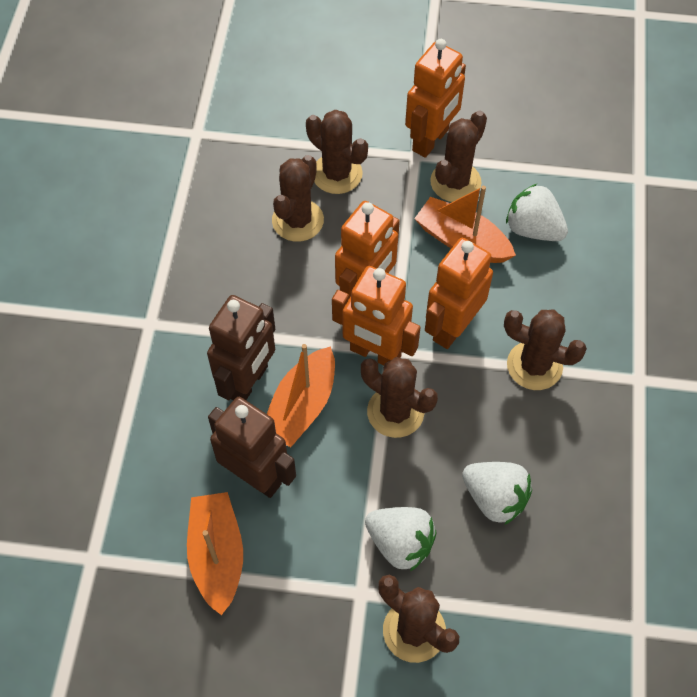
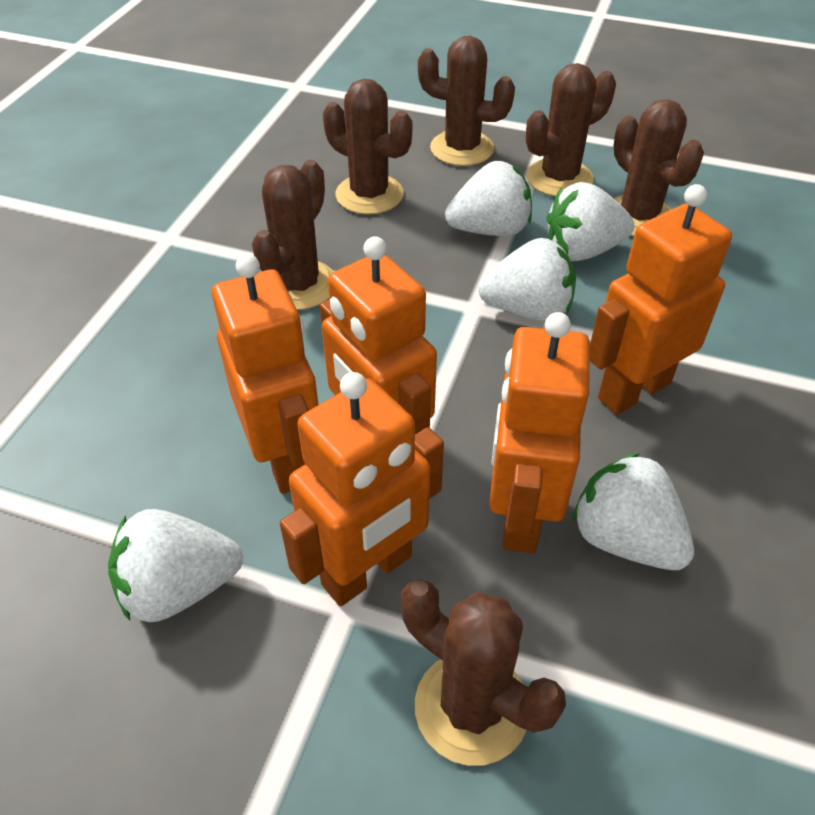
brown robot: 2 -> 0
orange boat: 3 -> 0
orange robot: 4 -> 5
white strawberry: 3 -> 5

